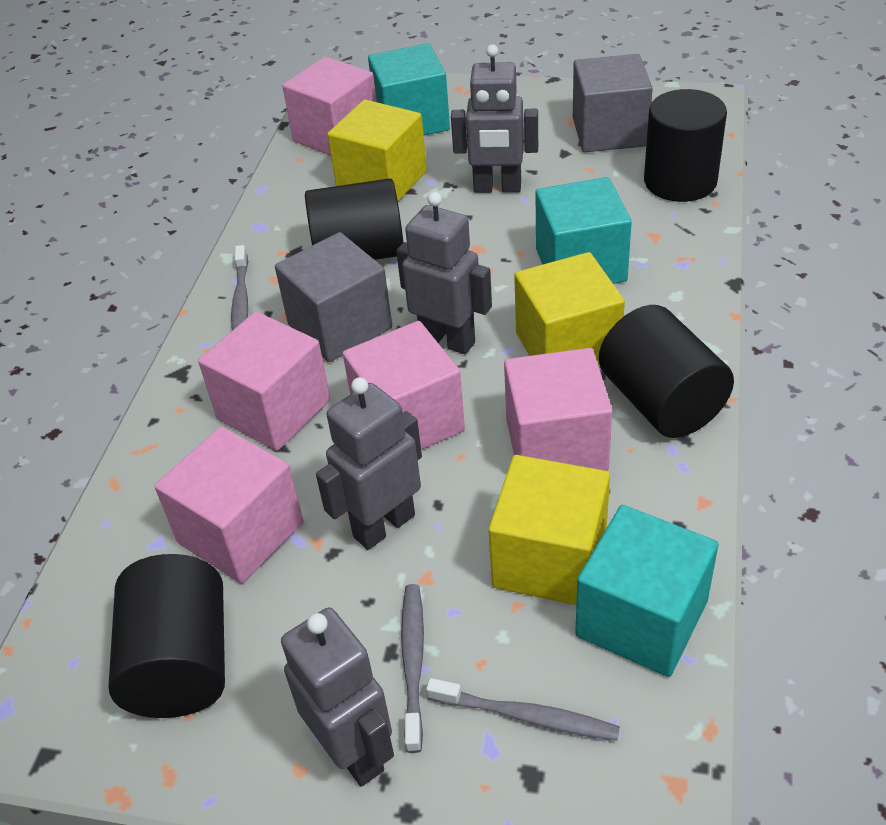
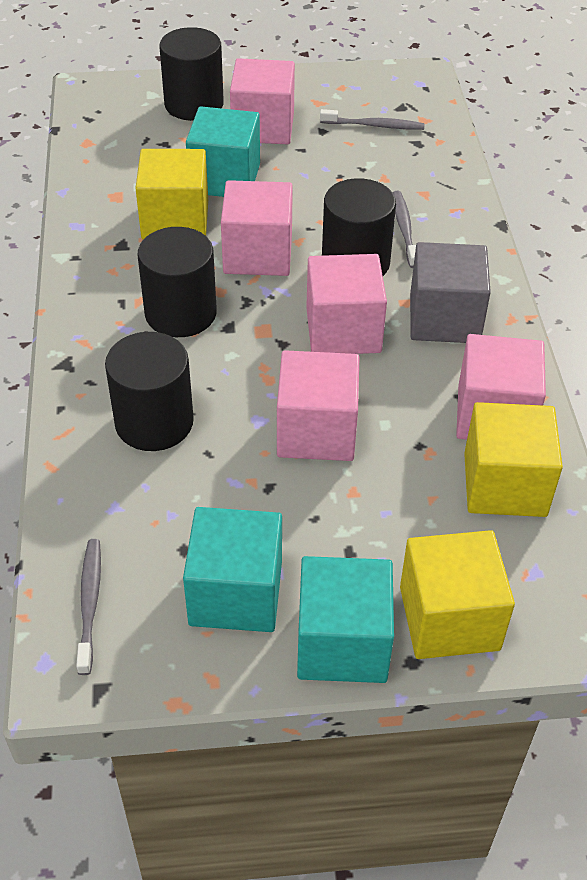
grey cube: 2 -> 1
grey robot: 4 -> 0

